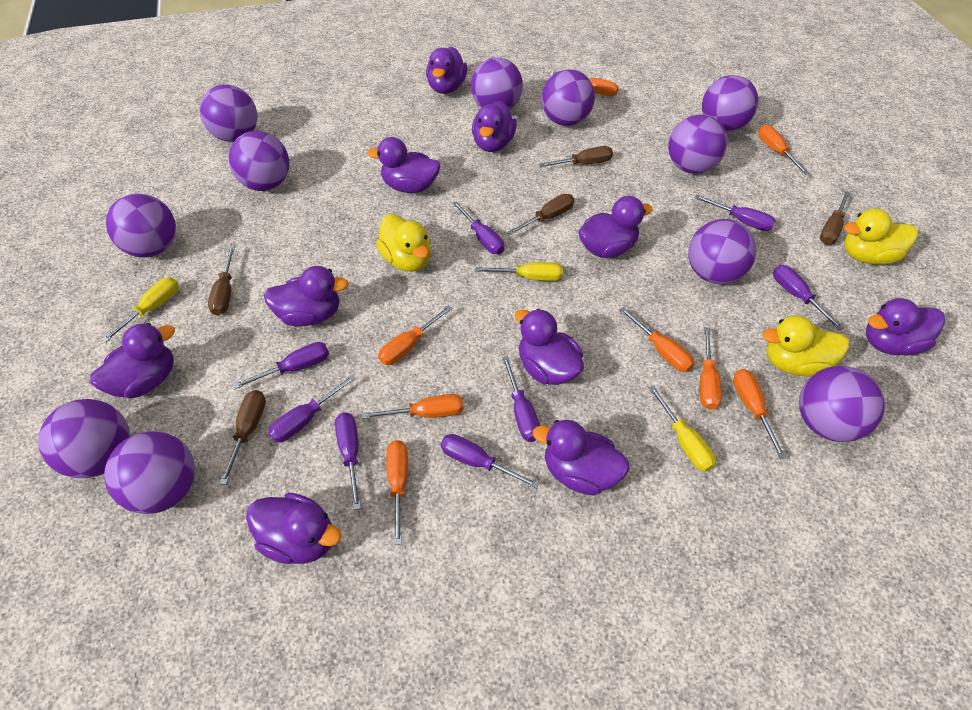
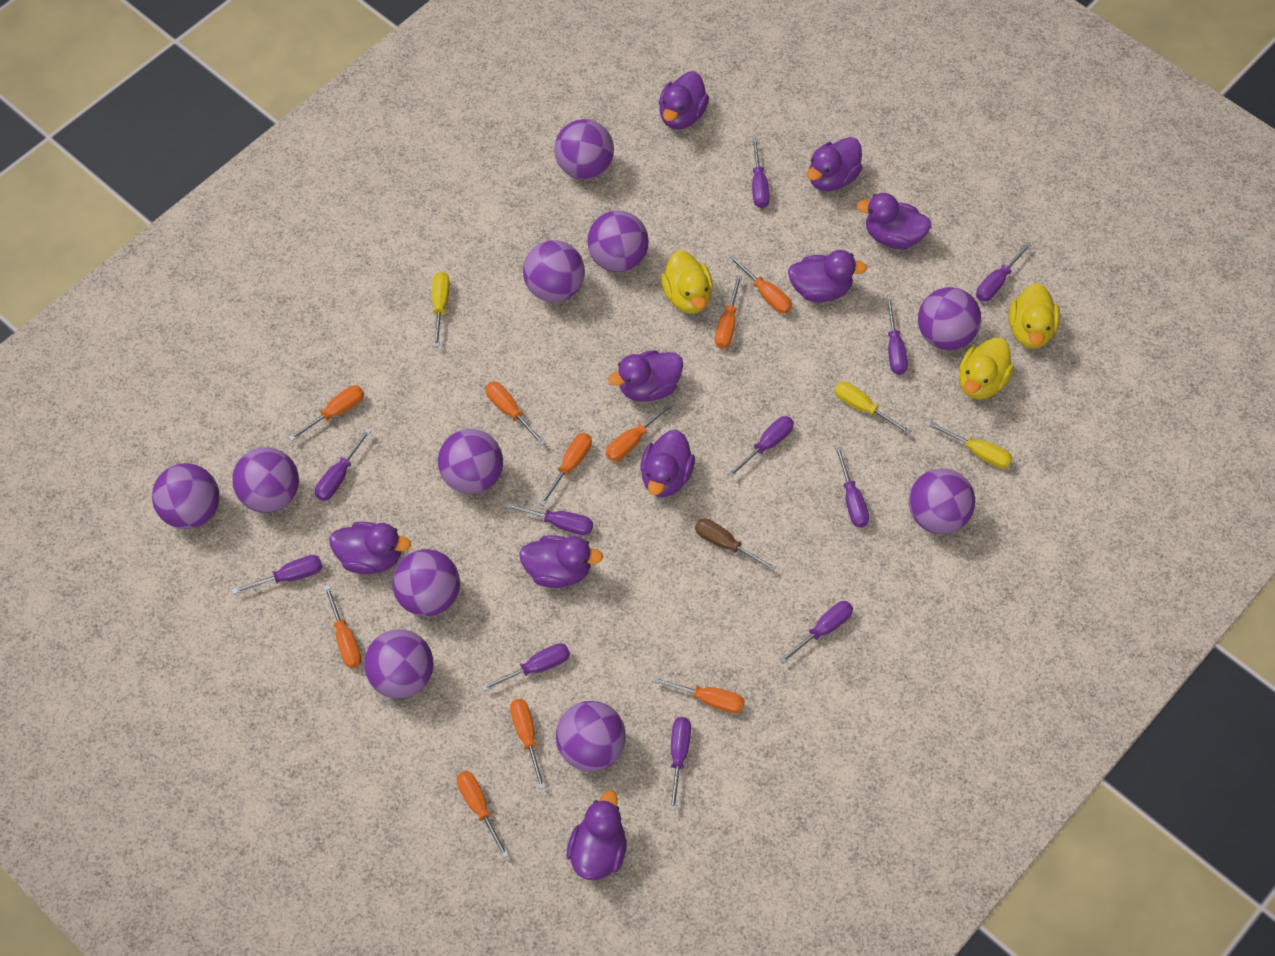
brown screwdriver: 5 -> 1
orange screwdriver: 8 -> 10
purple duck: 10 -> 9
purple screwdriver: 8 -> 11

